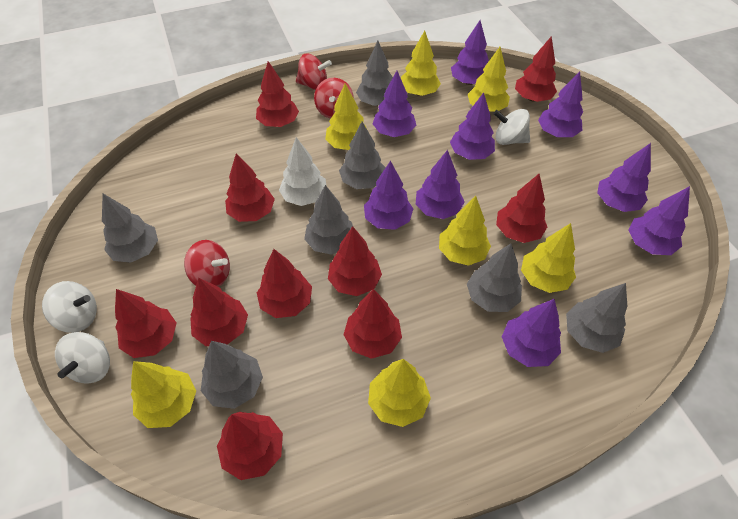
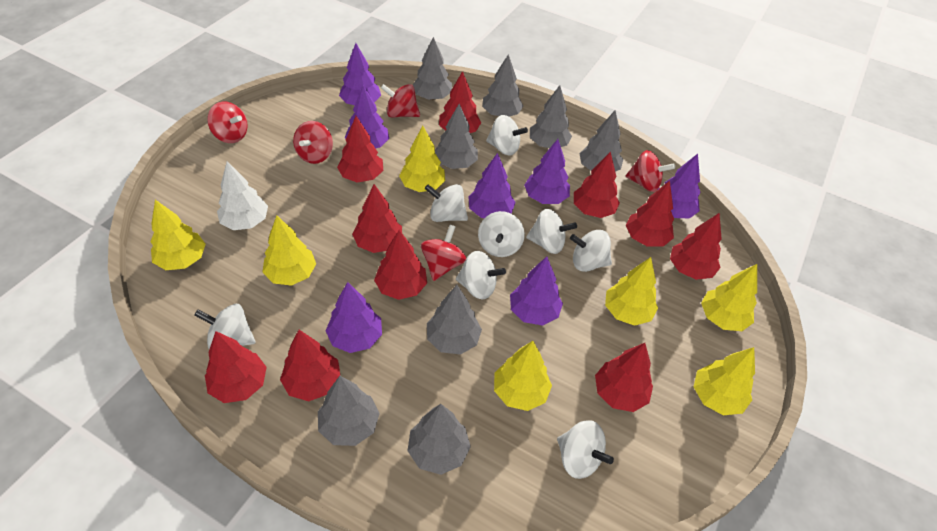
grey tree: 7 -> 8
purple tree: 9 -> 7
red spinning top: 3 -> 5
white spinning top: 3 -> 8

